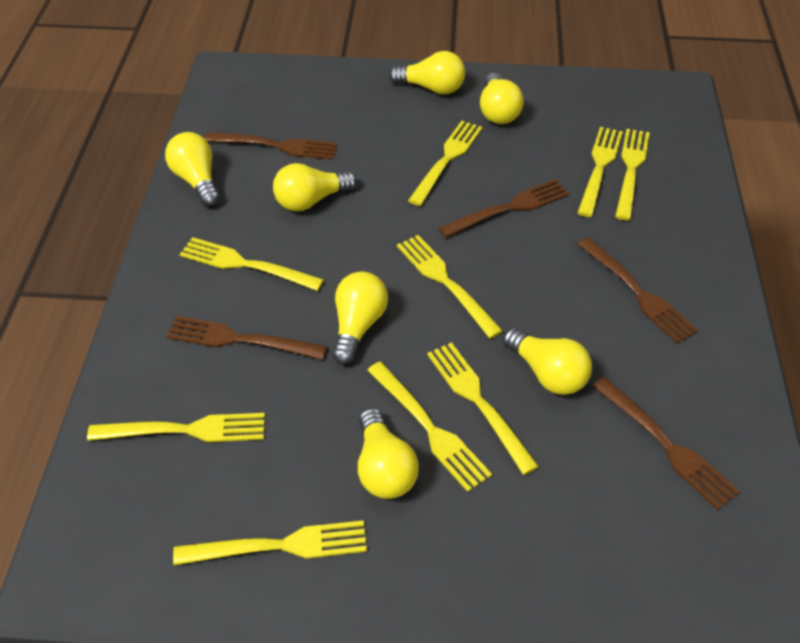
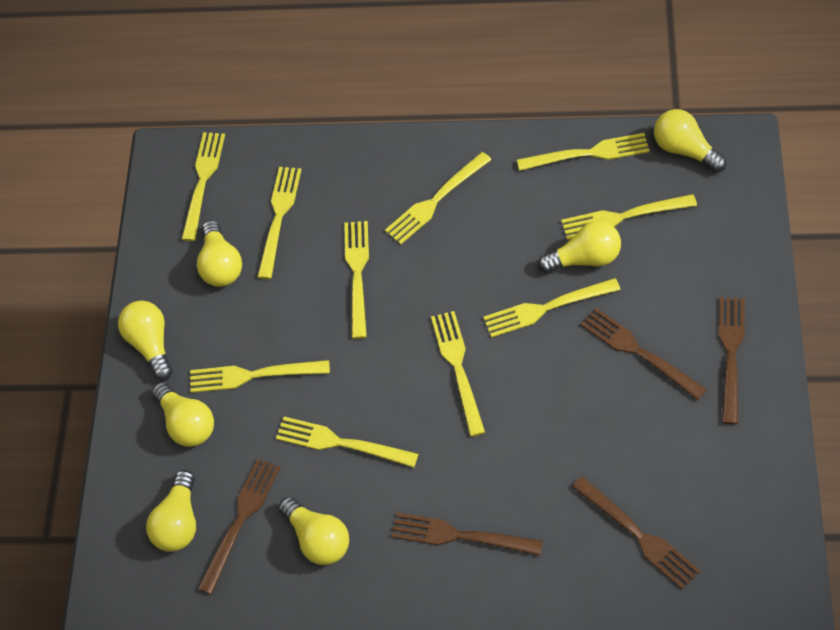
yellow fork: 9 -> 10

